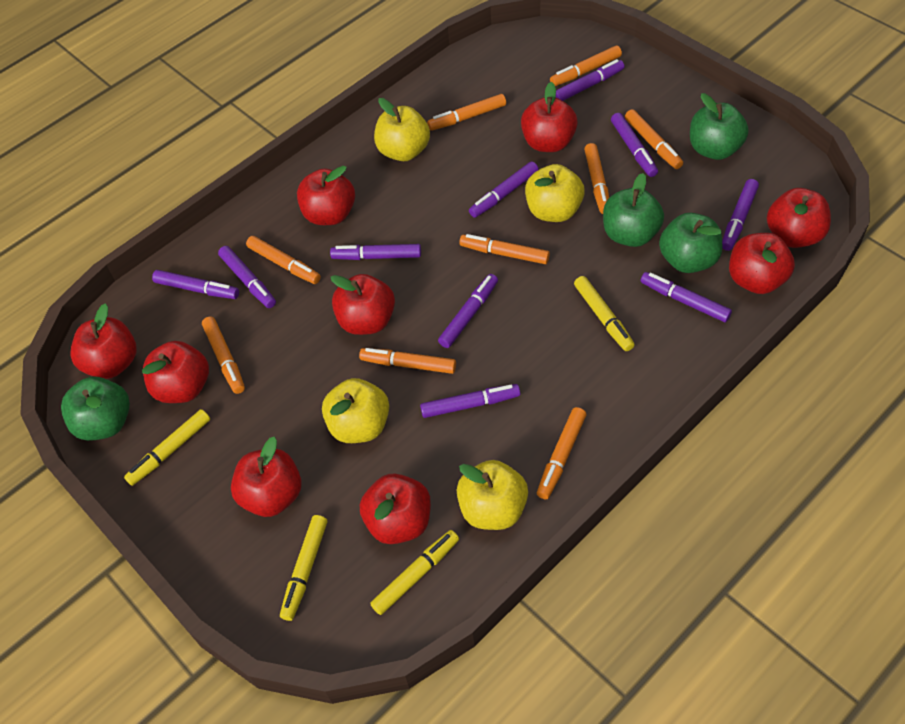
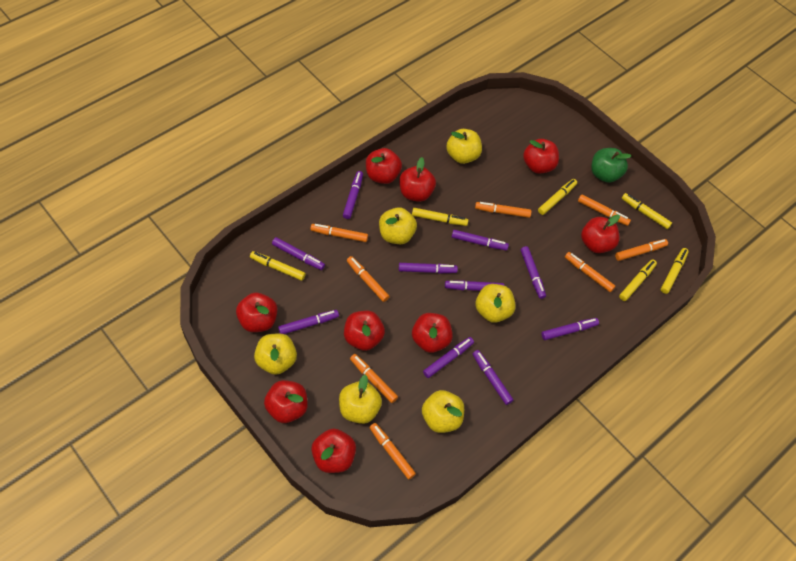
green apple: 4 -> 1
orange marker: 9 -> 8
yellow apple: 4 -> 6
yellow marker: 4 -> 6

